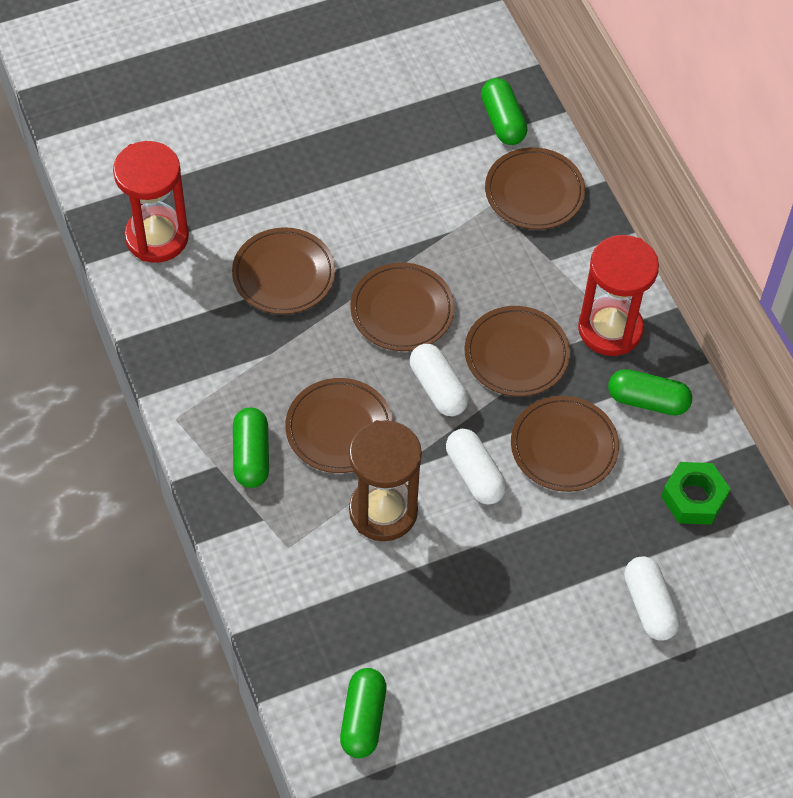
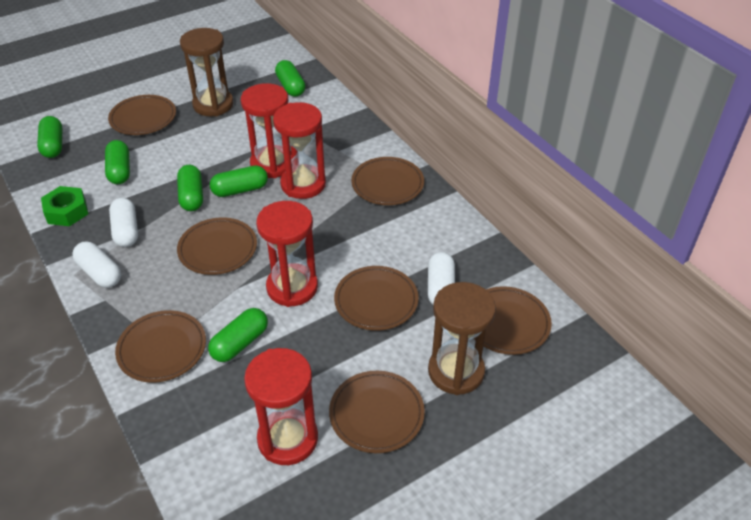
brown hourglass: 1 -> 2
brown plate: 6 -> 7
green capsule: 4 -> 6
red hourglass: 2 -> 4

